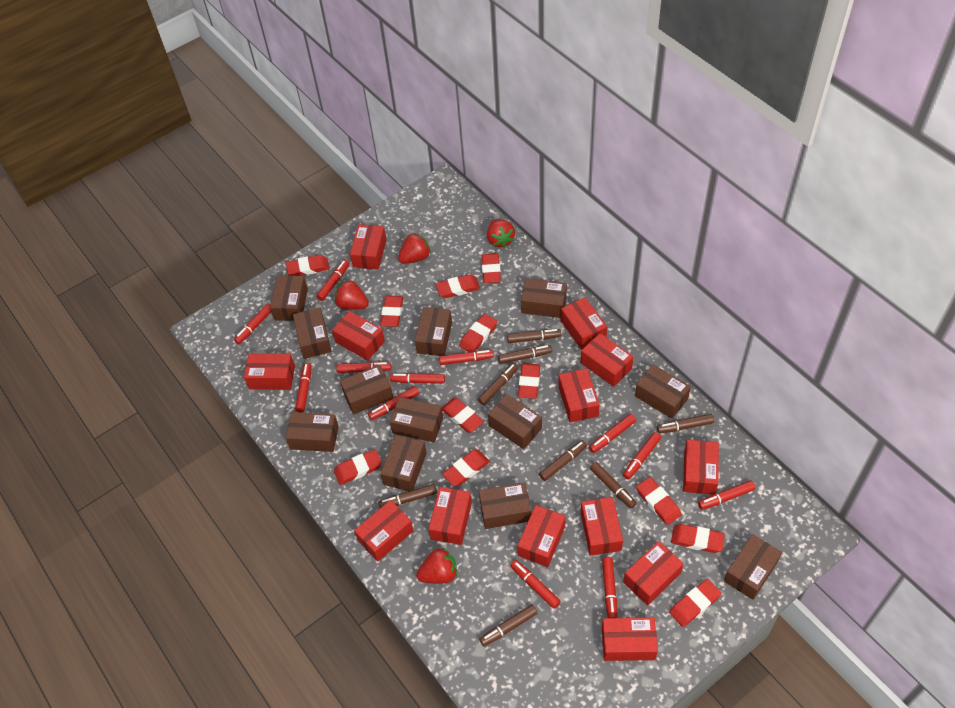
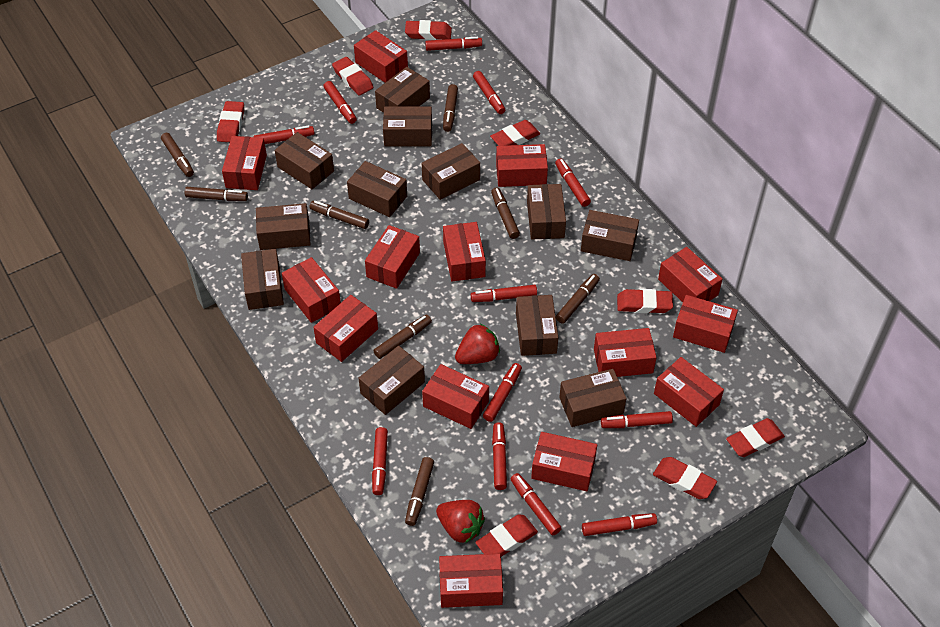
red box: 13 -> 14
red eraser: 12 -> 8
red strawberry: 4 -> 2

